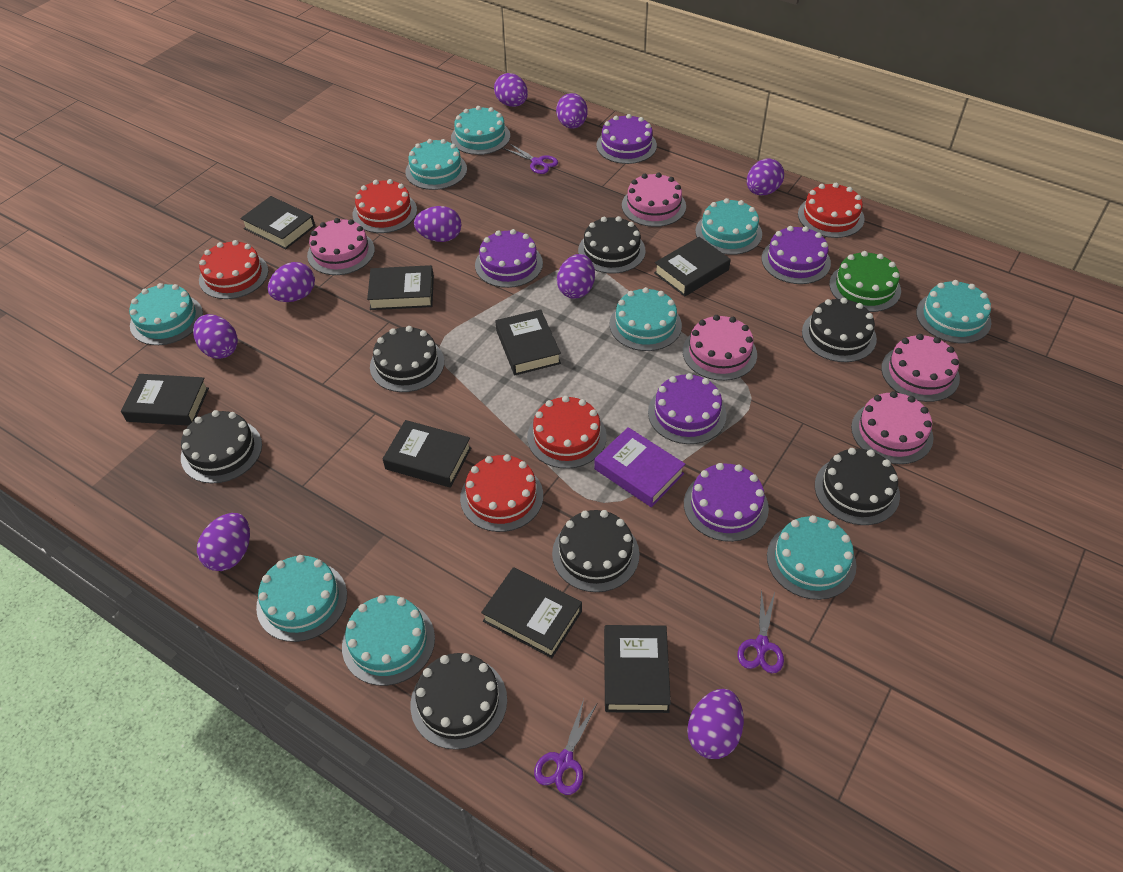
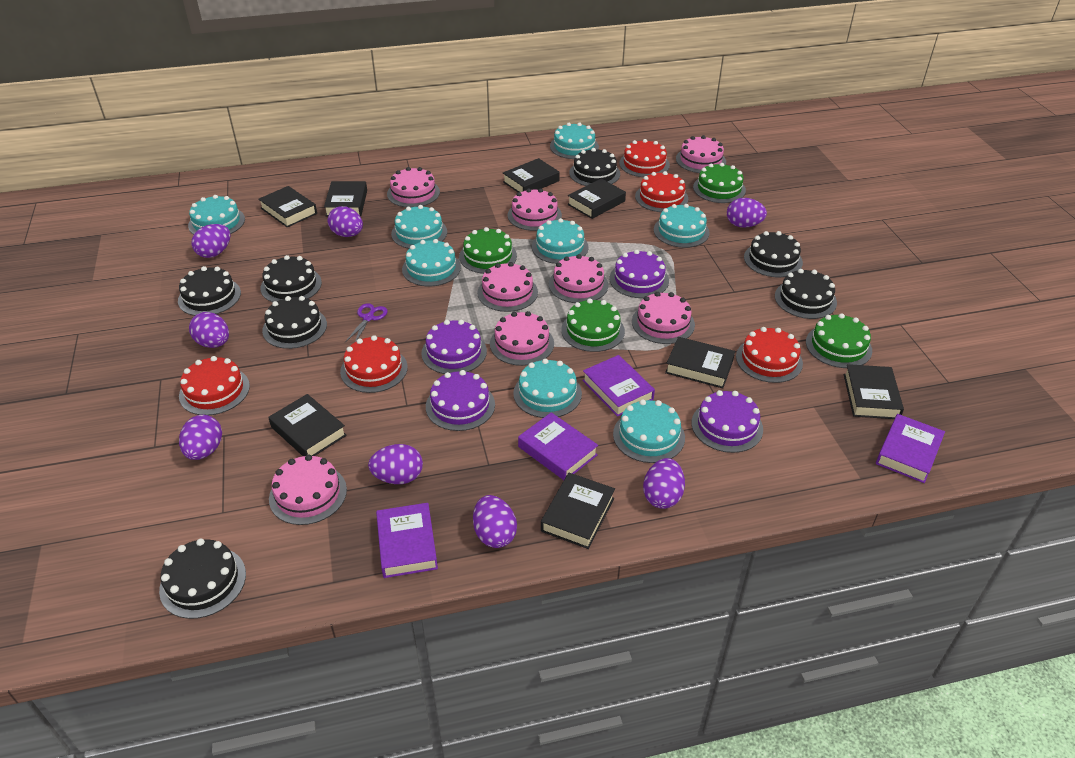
green cake: 1 -> 4
pink cake: 5 -> 8
purple book: 1 -> 4
purple cake: 5 -> 4
purple egg: 9 -> 8
purple scissors: 3 -> 1
turquoise cake: 9 -> 8

